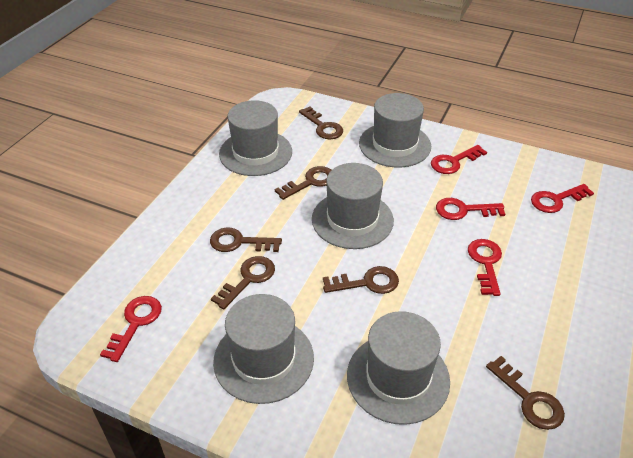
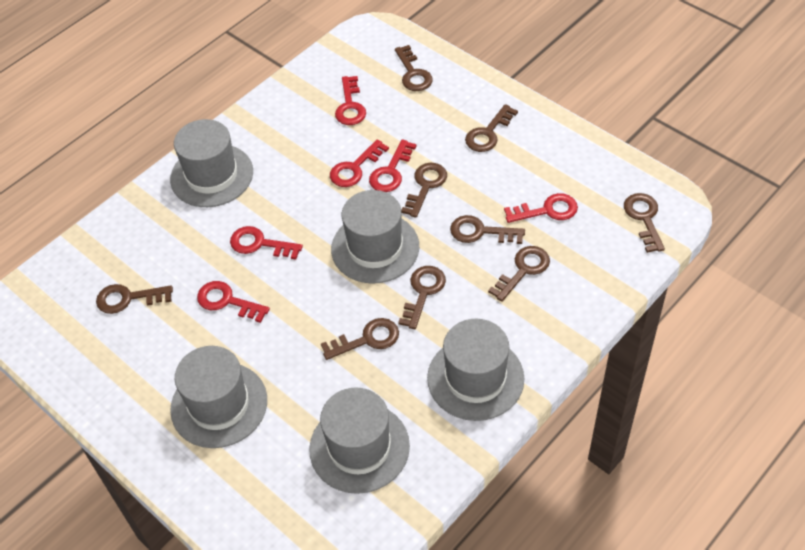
brown key: 6 -> 9
red key: 5 -> 6

